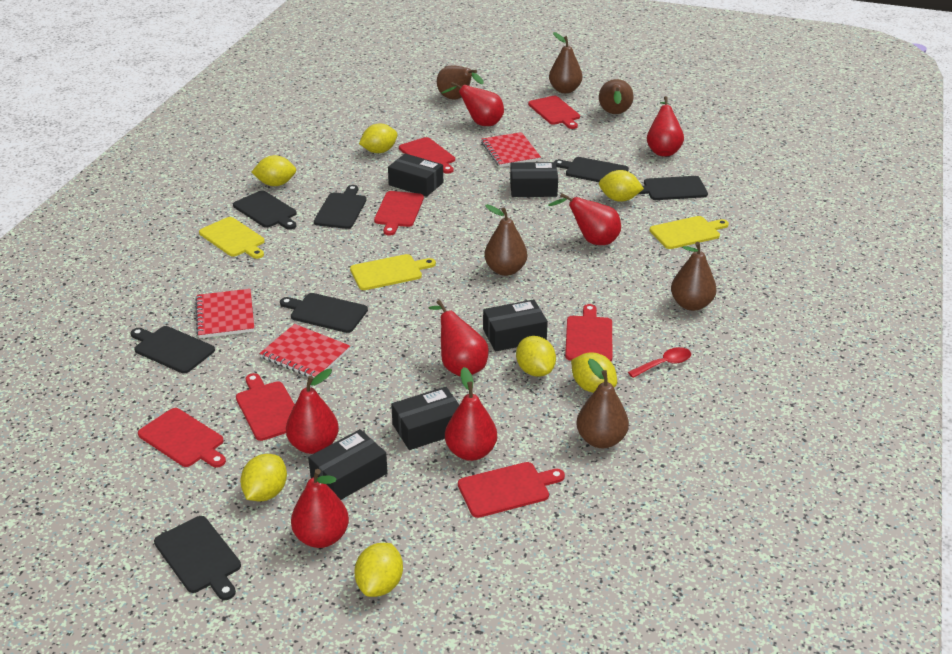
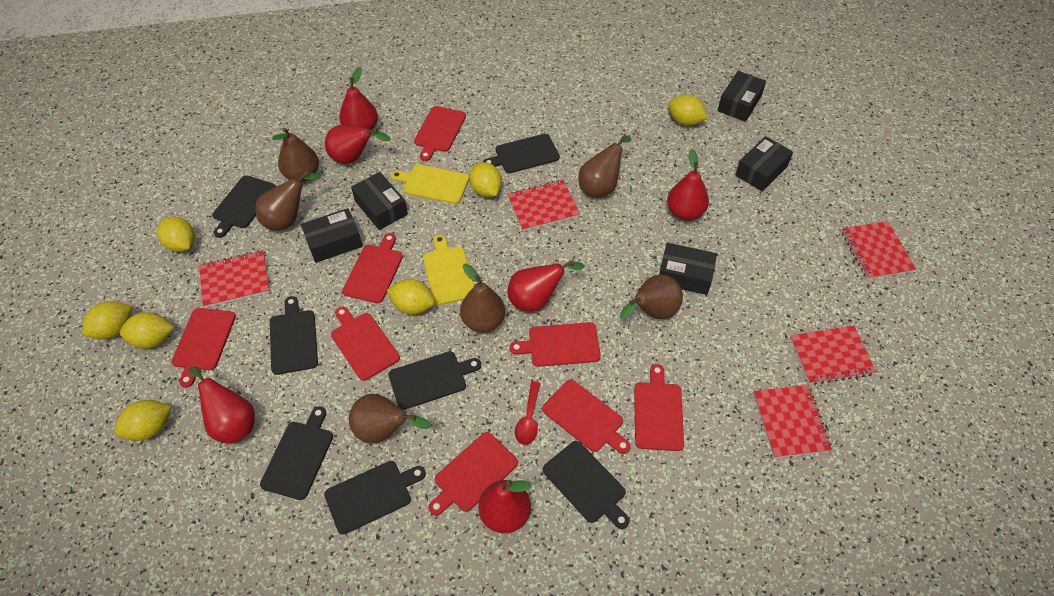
red cutting board: 7 -> 8
red notebook: 3 -> 5
red pear: 7 -> 6
yellow cutting board: 3 -> 2

